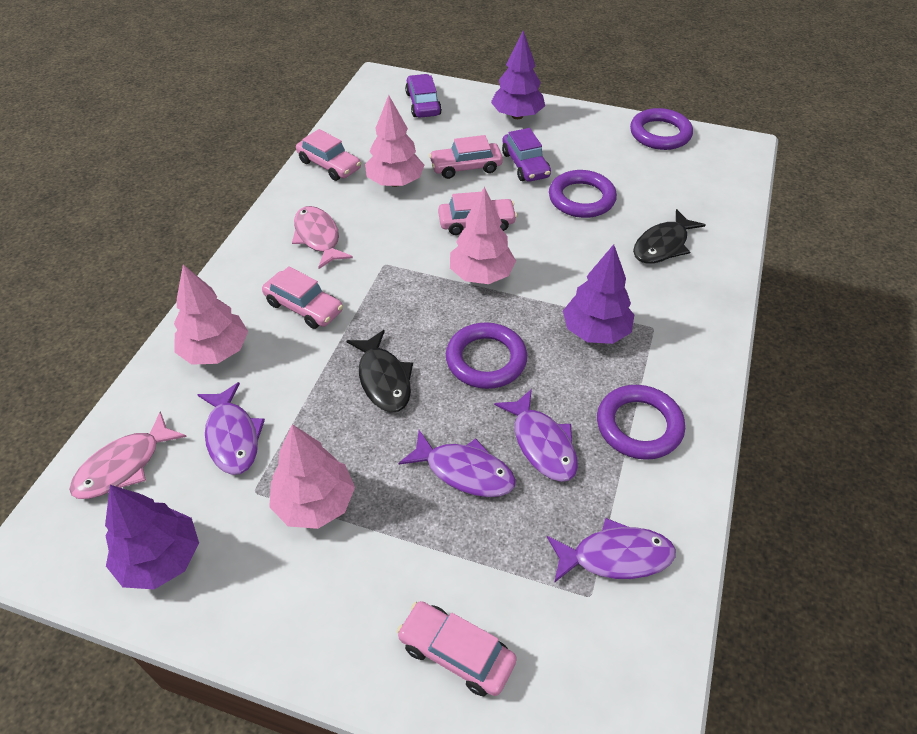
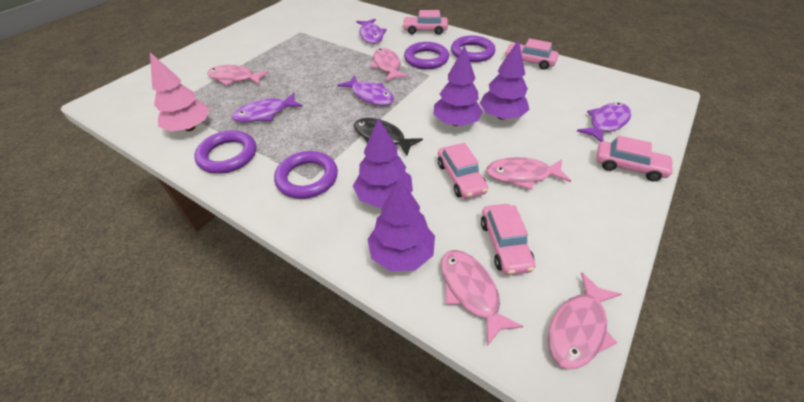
black fish: 2 -> 1
pink fish: 2 -> 5
pink tree: 4 -> 1
purple car: 2 -> 0
purple tree: 3 -> 4

